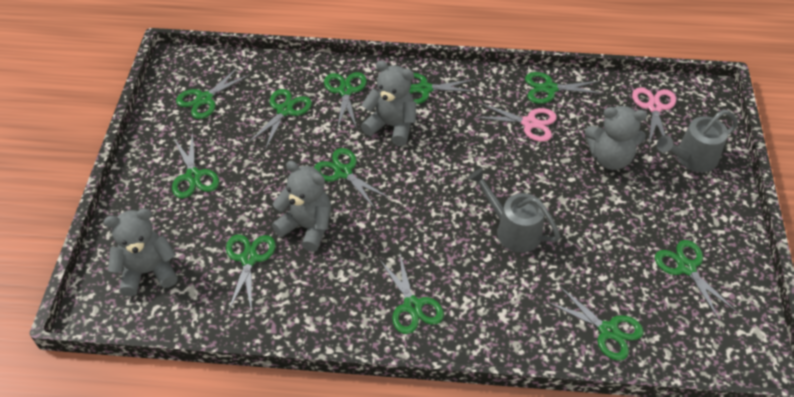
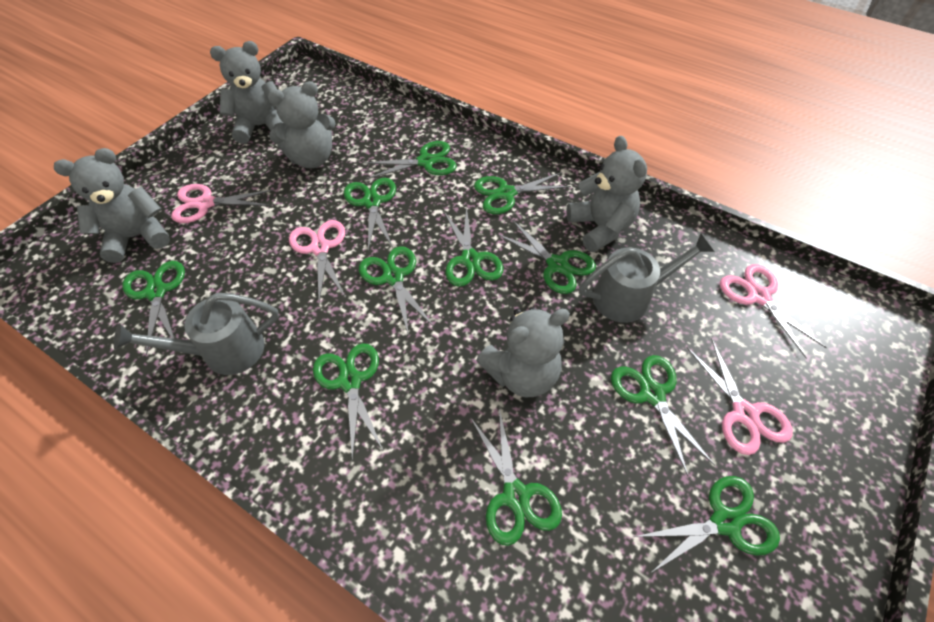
grey teddy bear: 4 -> 5
pink scissors: 2 -> 4

